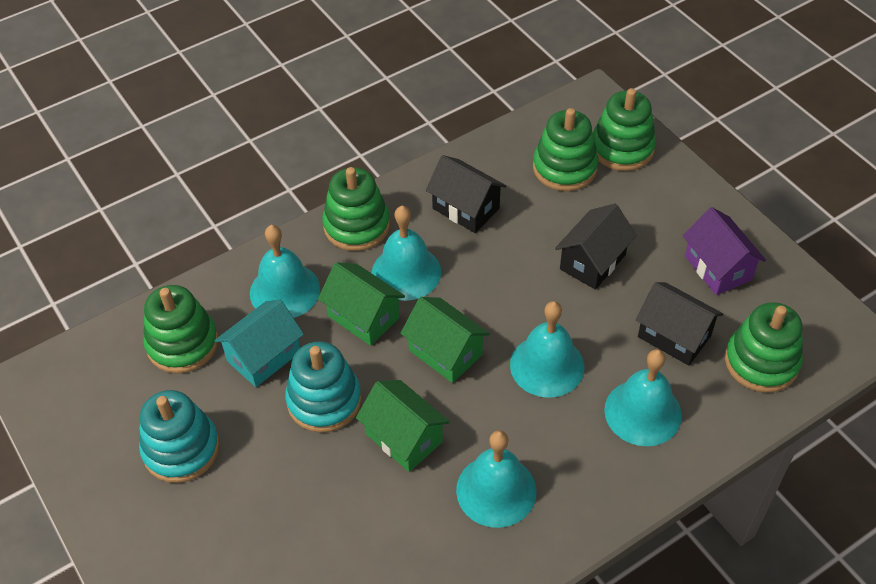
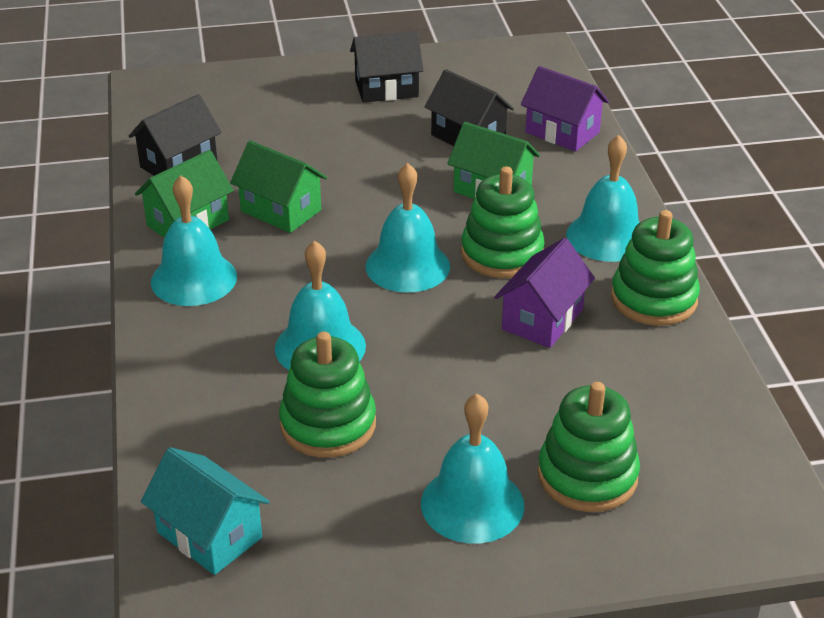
green stacking toy: 5 -> 4
purple house: 1 -> 2
turquoise stacking toy: 2 -> 0

